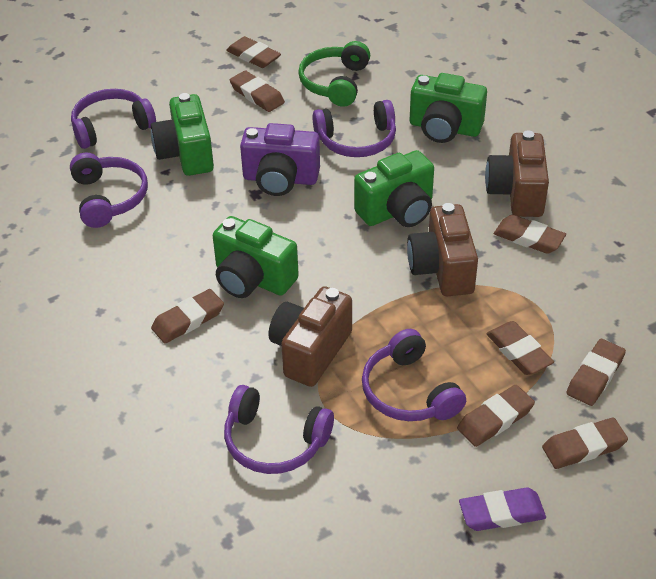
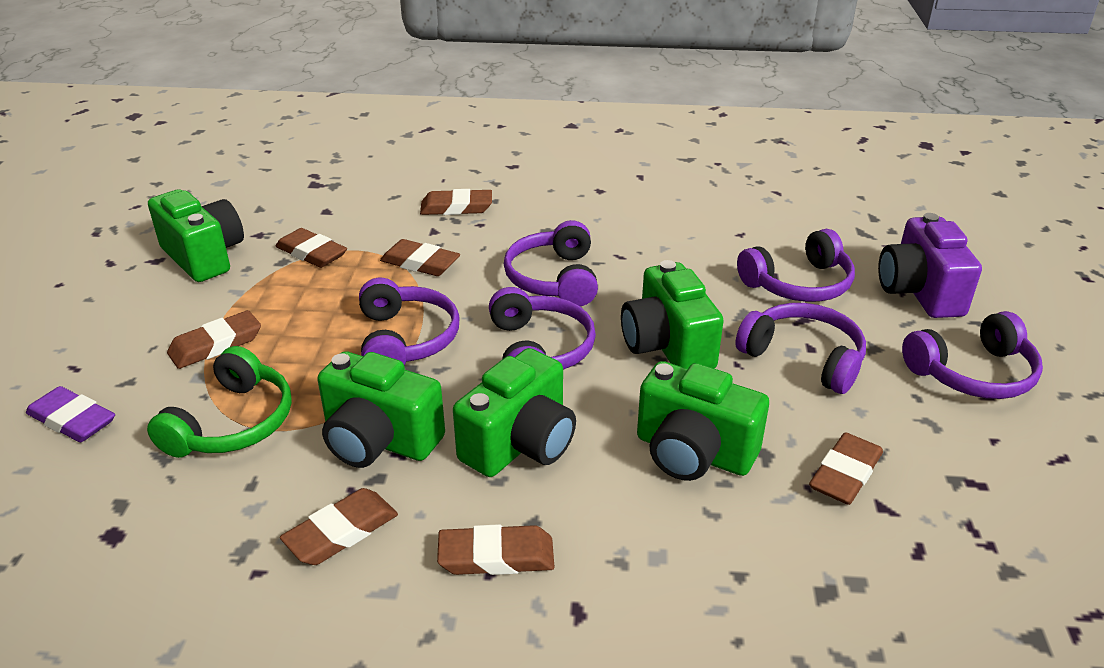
brown camera: 3 -> 0
brown eraser: 8 -> 7
green camera: 4 -> 5
purple headphones: 5 -> 6

